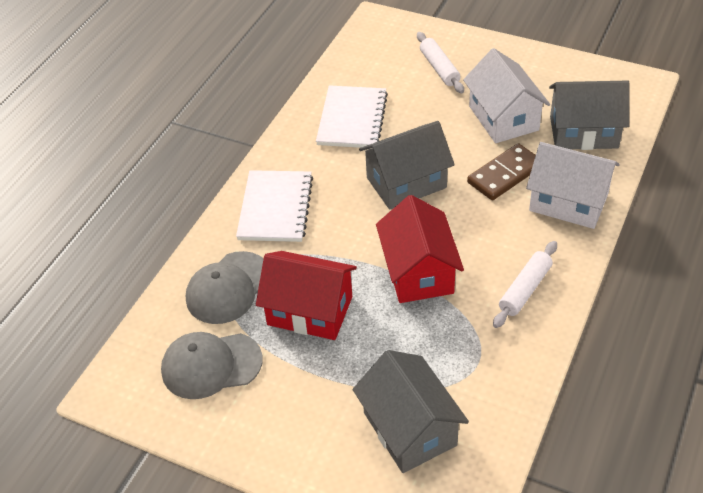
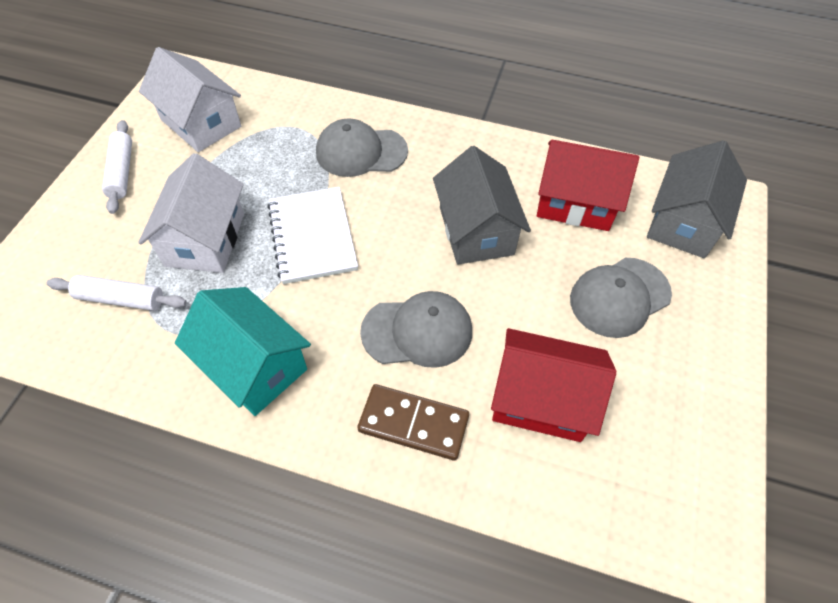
grey cap: 2 -> 3
grey house: 3 -> 2
turquoise house: 0 -> 1
white notebook: 2 -> 1

